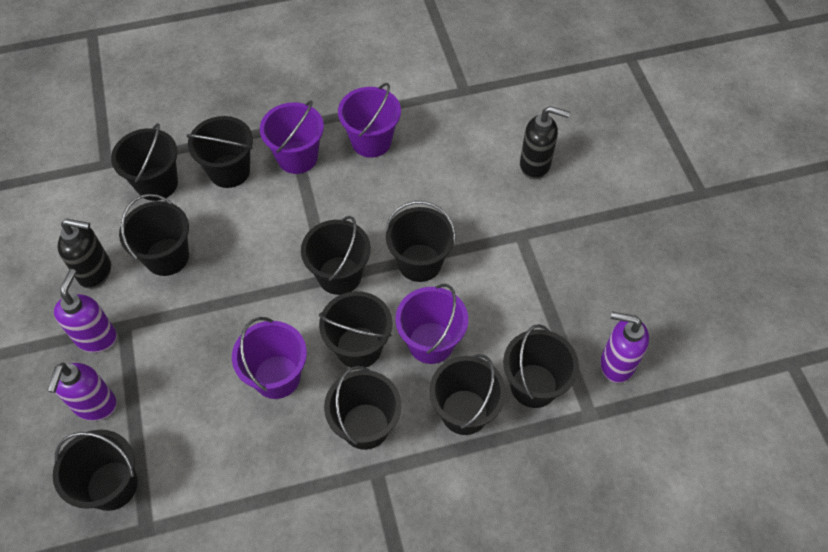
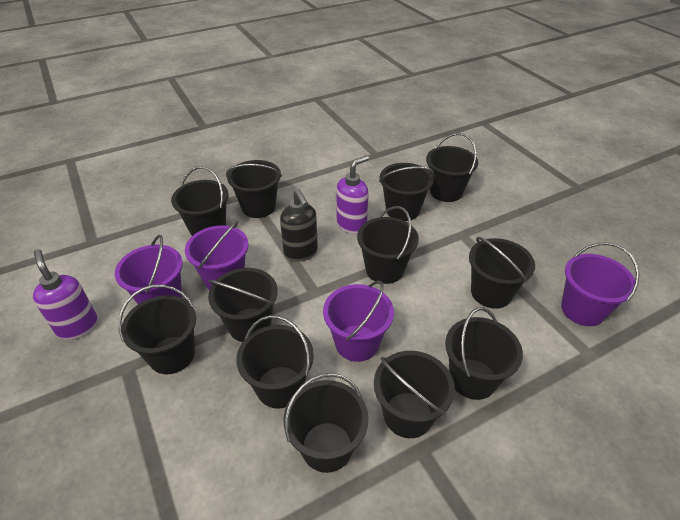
black bucket: 10 -> 12
black soap dispenser: 2 -> 1
purple soap dispenser: 3 -> 2

